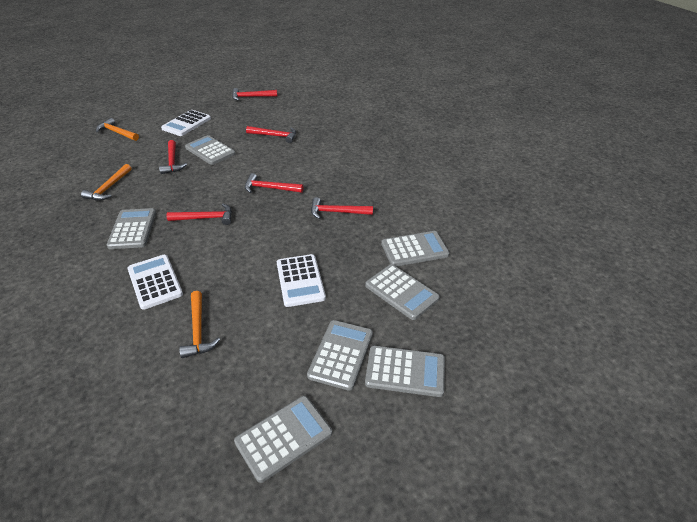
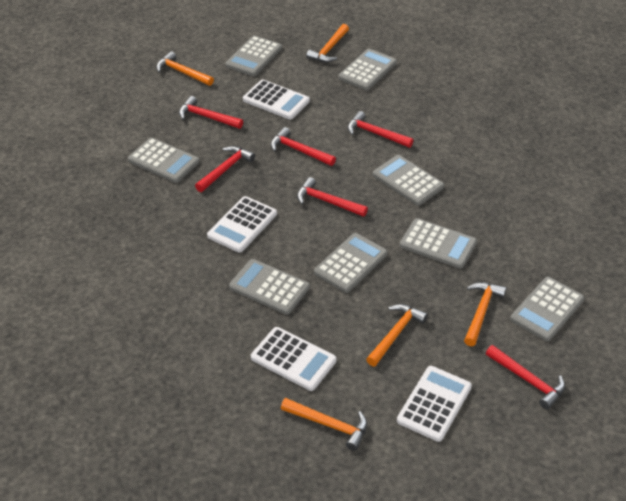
grey calculator: 7 -> 8
orange hammer: 3 -> 5
white calculator: 3 -> 4

